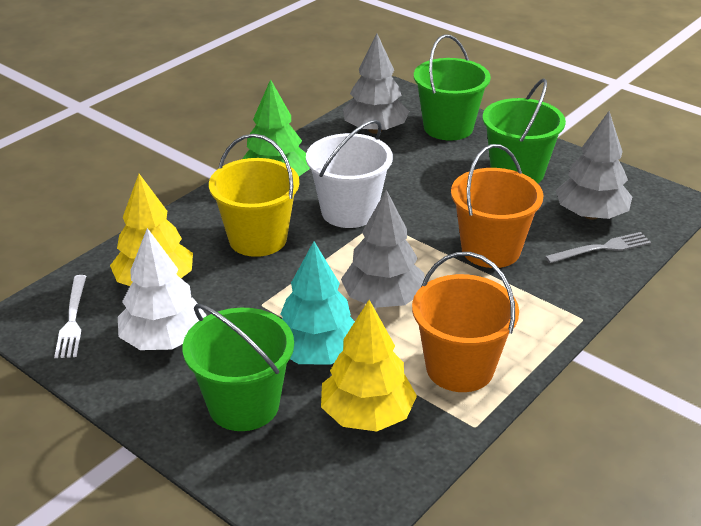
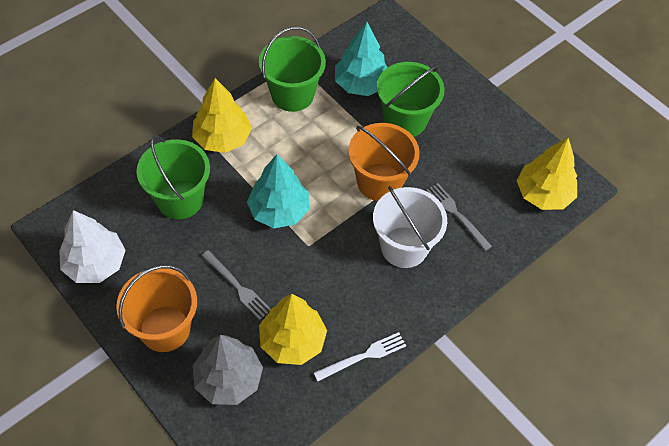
green tree: 1 -> 0
grey fork: 1 -> 2
grey tree: 3 -> 1
turquoise tree: 1 -> 2
yellow bucket: 1 -> 0
yellow tree: 2 -> 3

